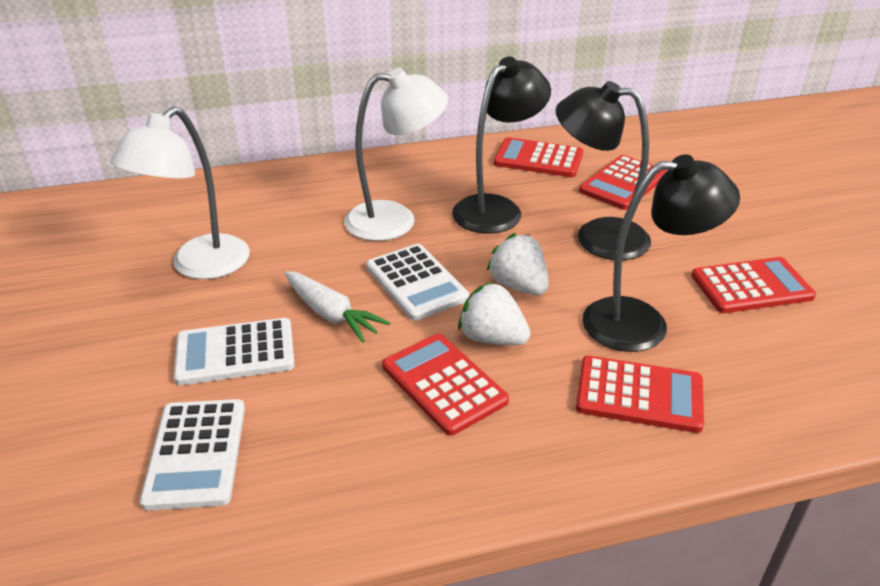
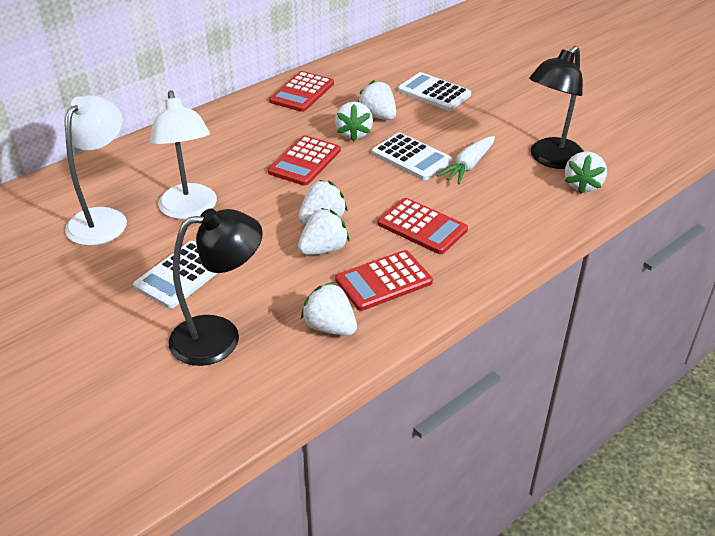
black lamp: 3 -> 2
red calculator: 5 -> 4
white strawberry: 2 -> 6

